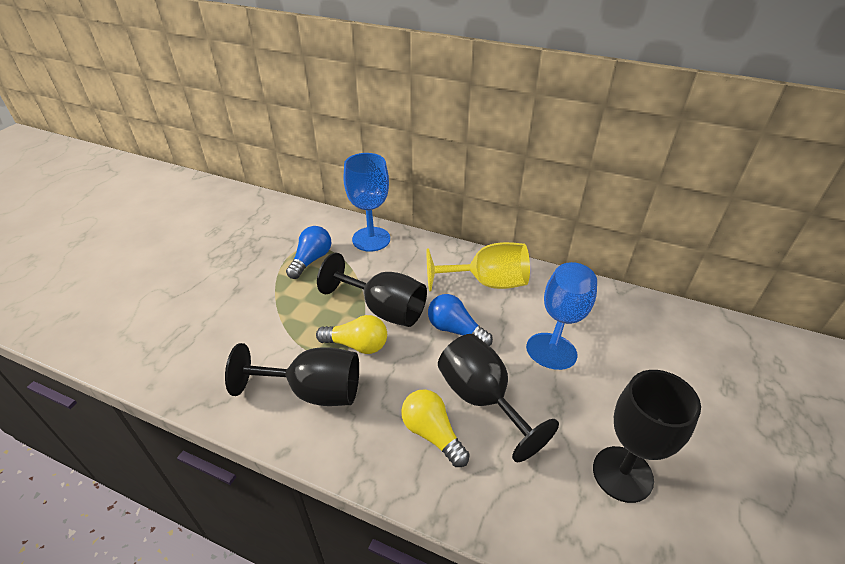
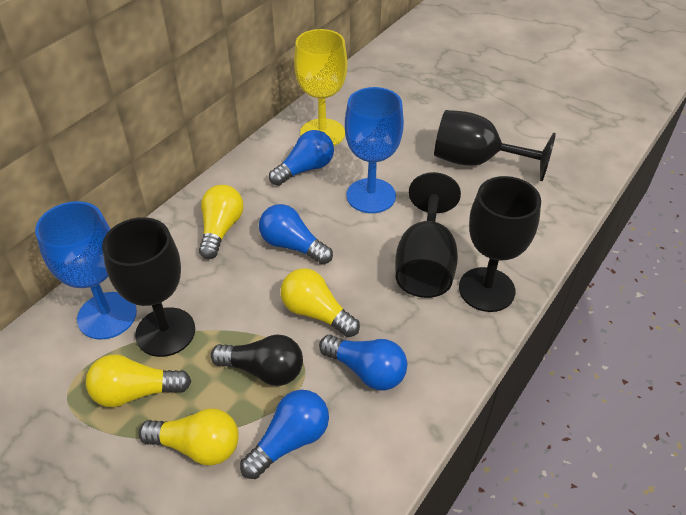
black light bulb: 0 -> 1
blue light bulb: 2 -> 4
yellow light bulb: 2 -> 4

